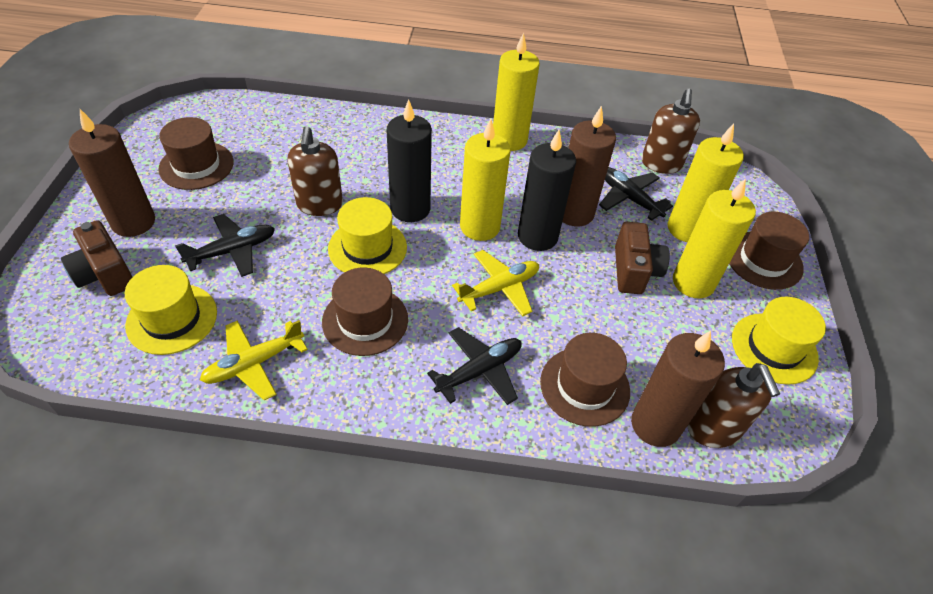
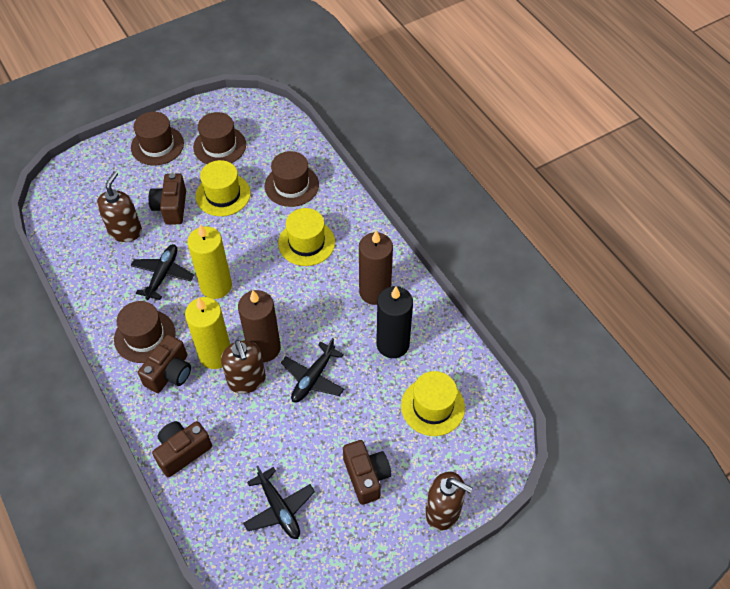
black candle: 2 -> 1
brown camera: 2 -> 4
brown candle: 3 -> 2
yellow candle: 4 -> 2
yellow plane: 2 -> 0

